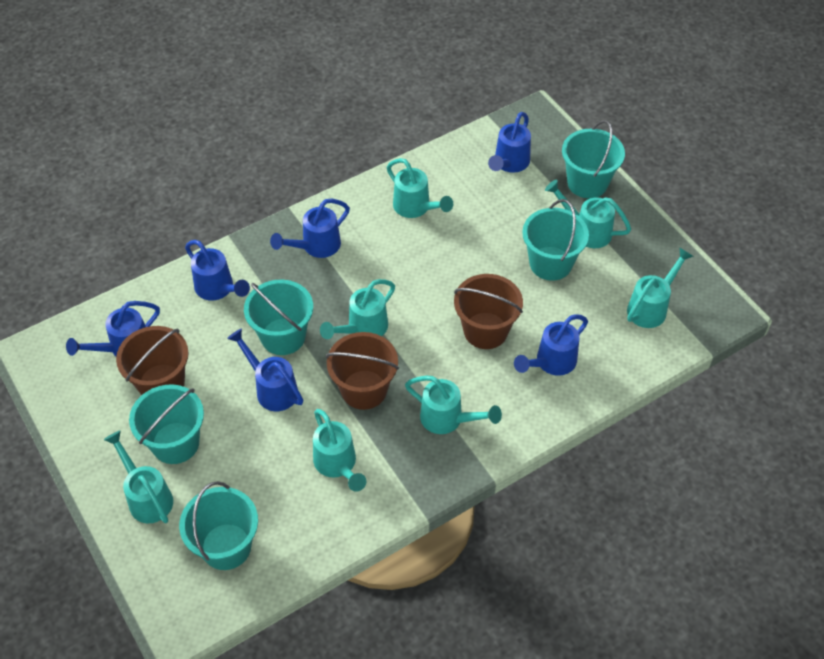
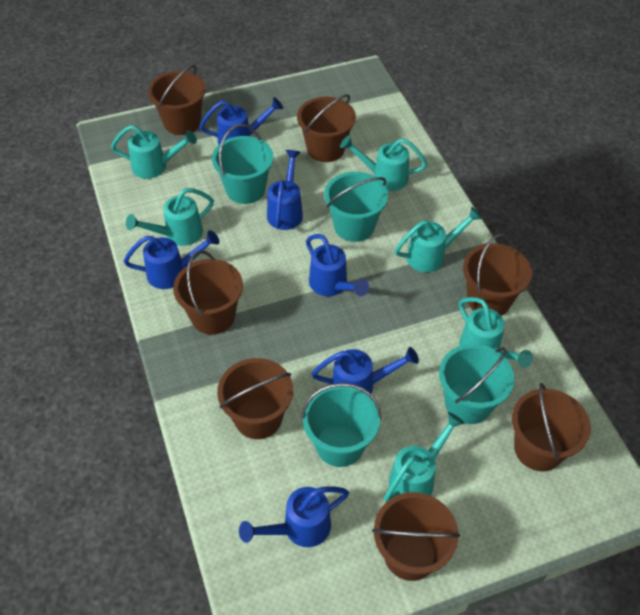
brown bucket: 3 -> 7
turquoise bucket: 5 -> 4
turquoise watering can: 7 -> 6

